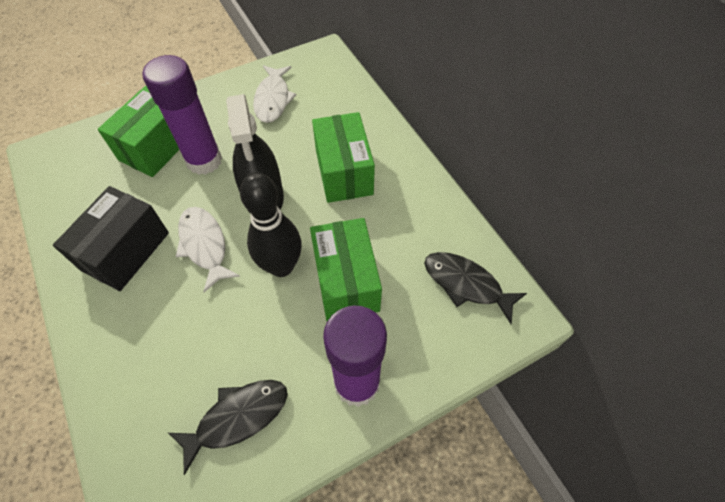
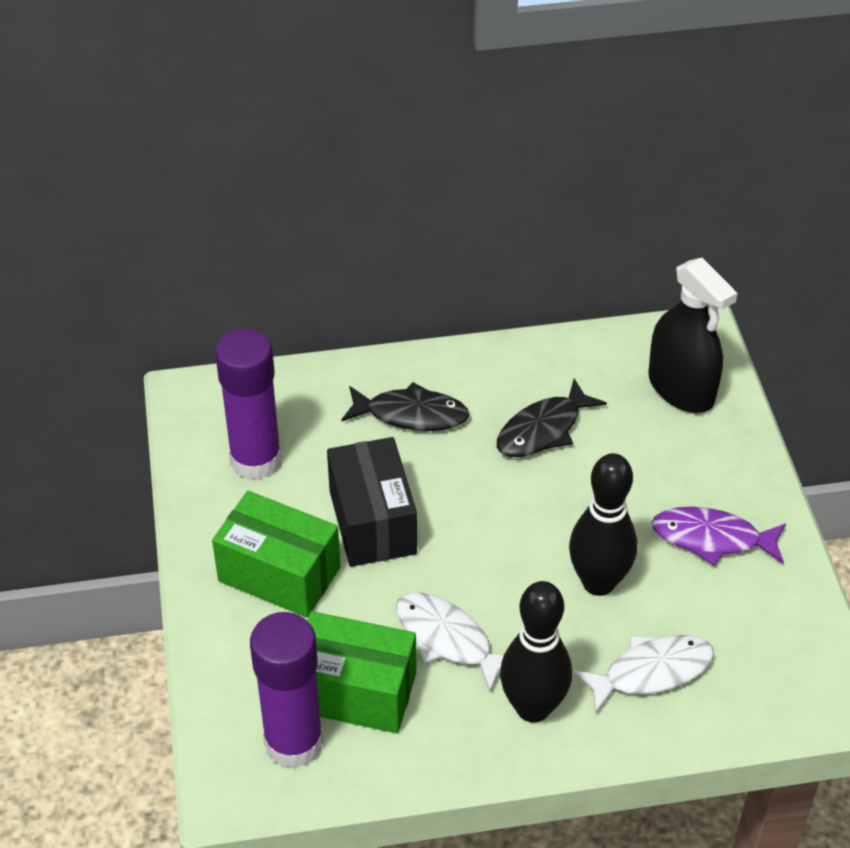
black bowling pin: 1 -> 2
green box: 3 -> 2
purple fish: 0 -> 1

